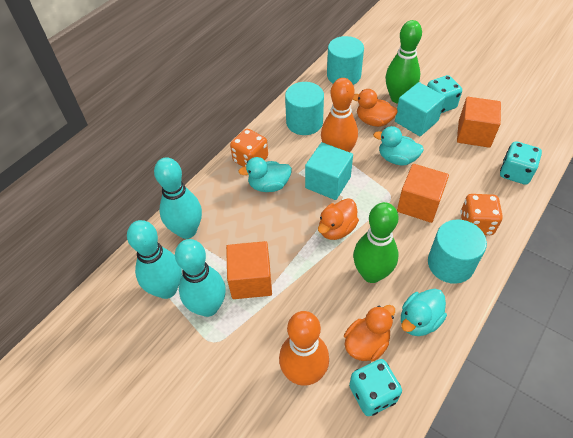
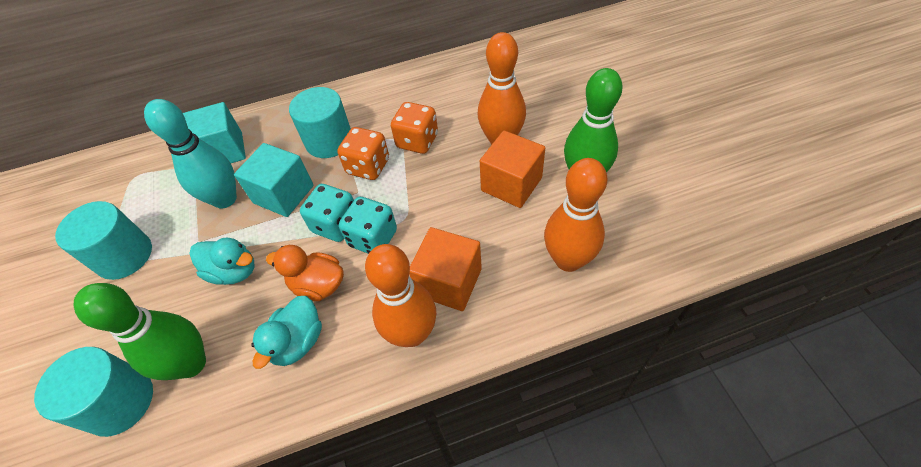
orange bowling pin: 2 -> 3
orange cube: 3 -> 2
orange duck: 3 -> 1
turquoise bowling pin: 3 -> 1
turquoise dice: 3 -> 2
turquoise duck: 3 -> 2

